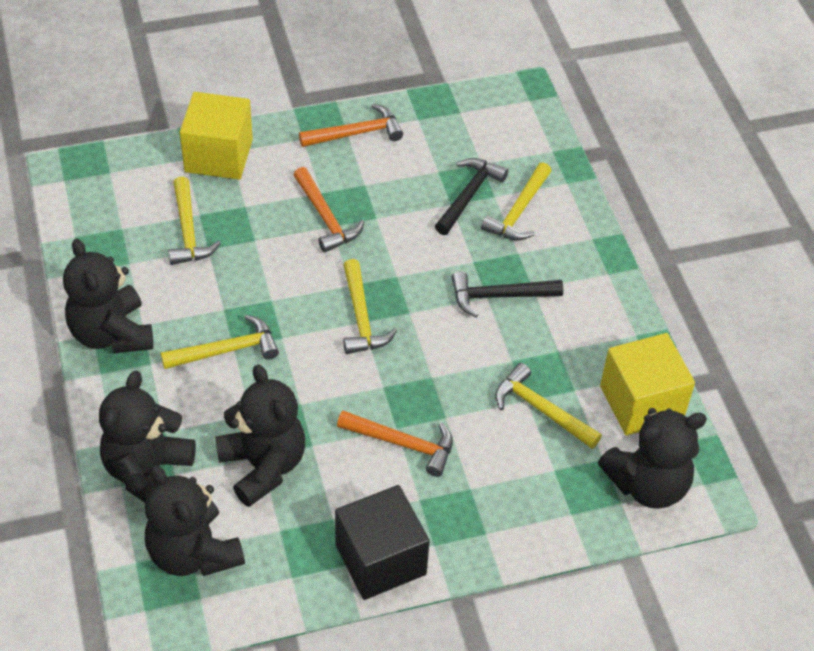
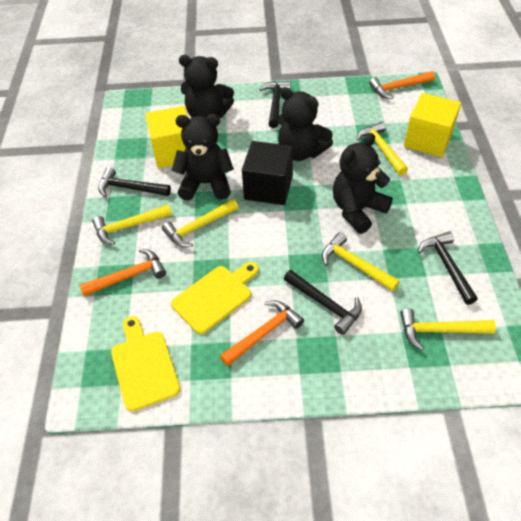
black hammer: 2 -> 4
black teddy bear: 5 -> 4
yellow cutting board: 0 -> 2

